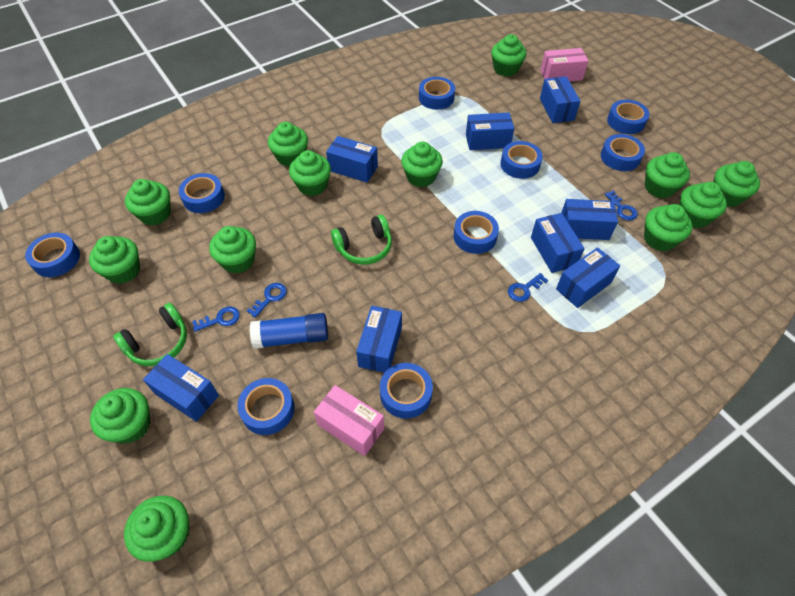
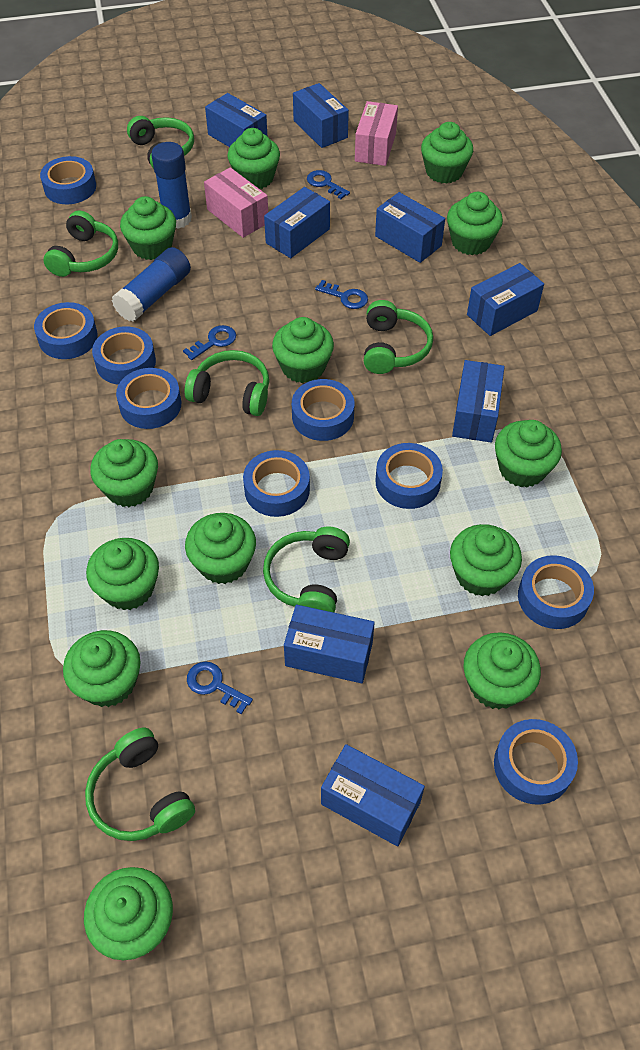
blue glue stick: 1 -> 2
green headphones: 2 -> 6

